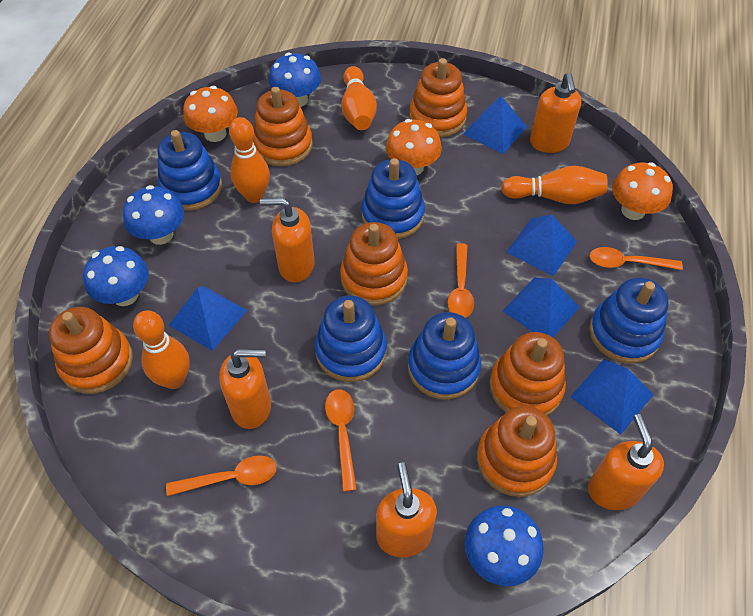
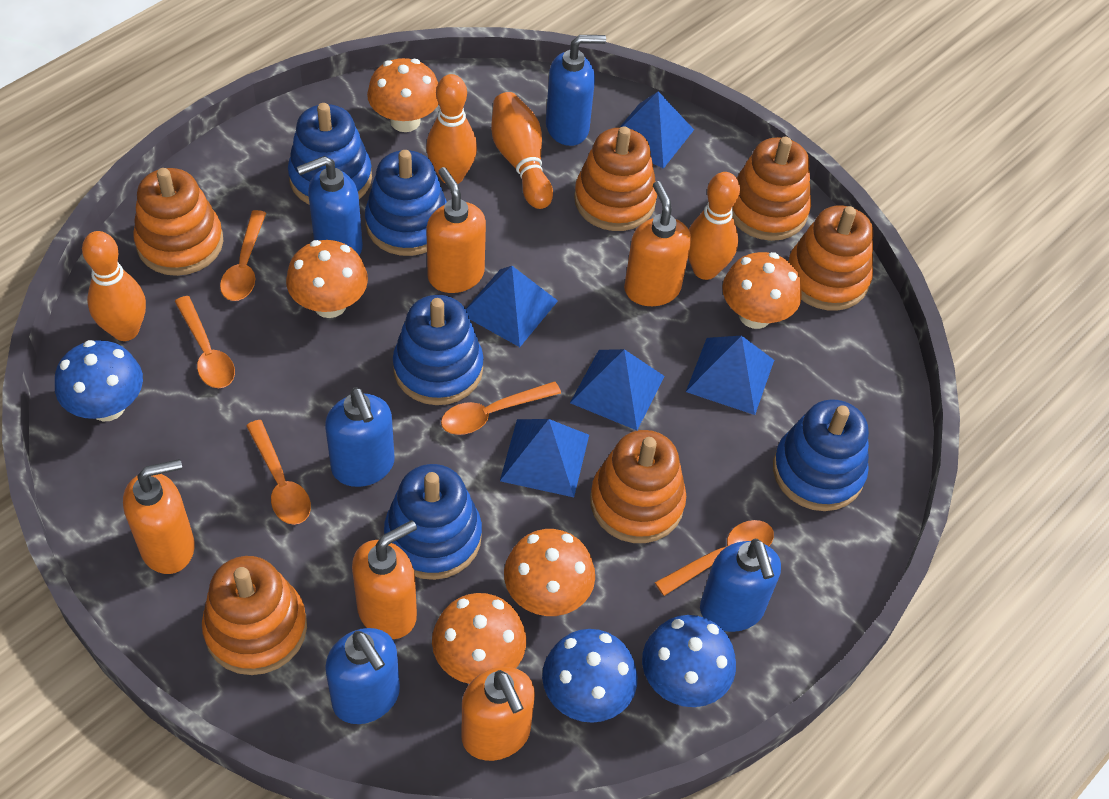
blue mushroom: 4 -> 3
blue soap dispenser: 0 -> 5
orange mushroom: 3 -> 5
orange spoon: 4 -> 5

